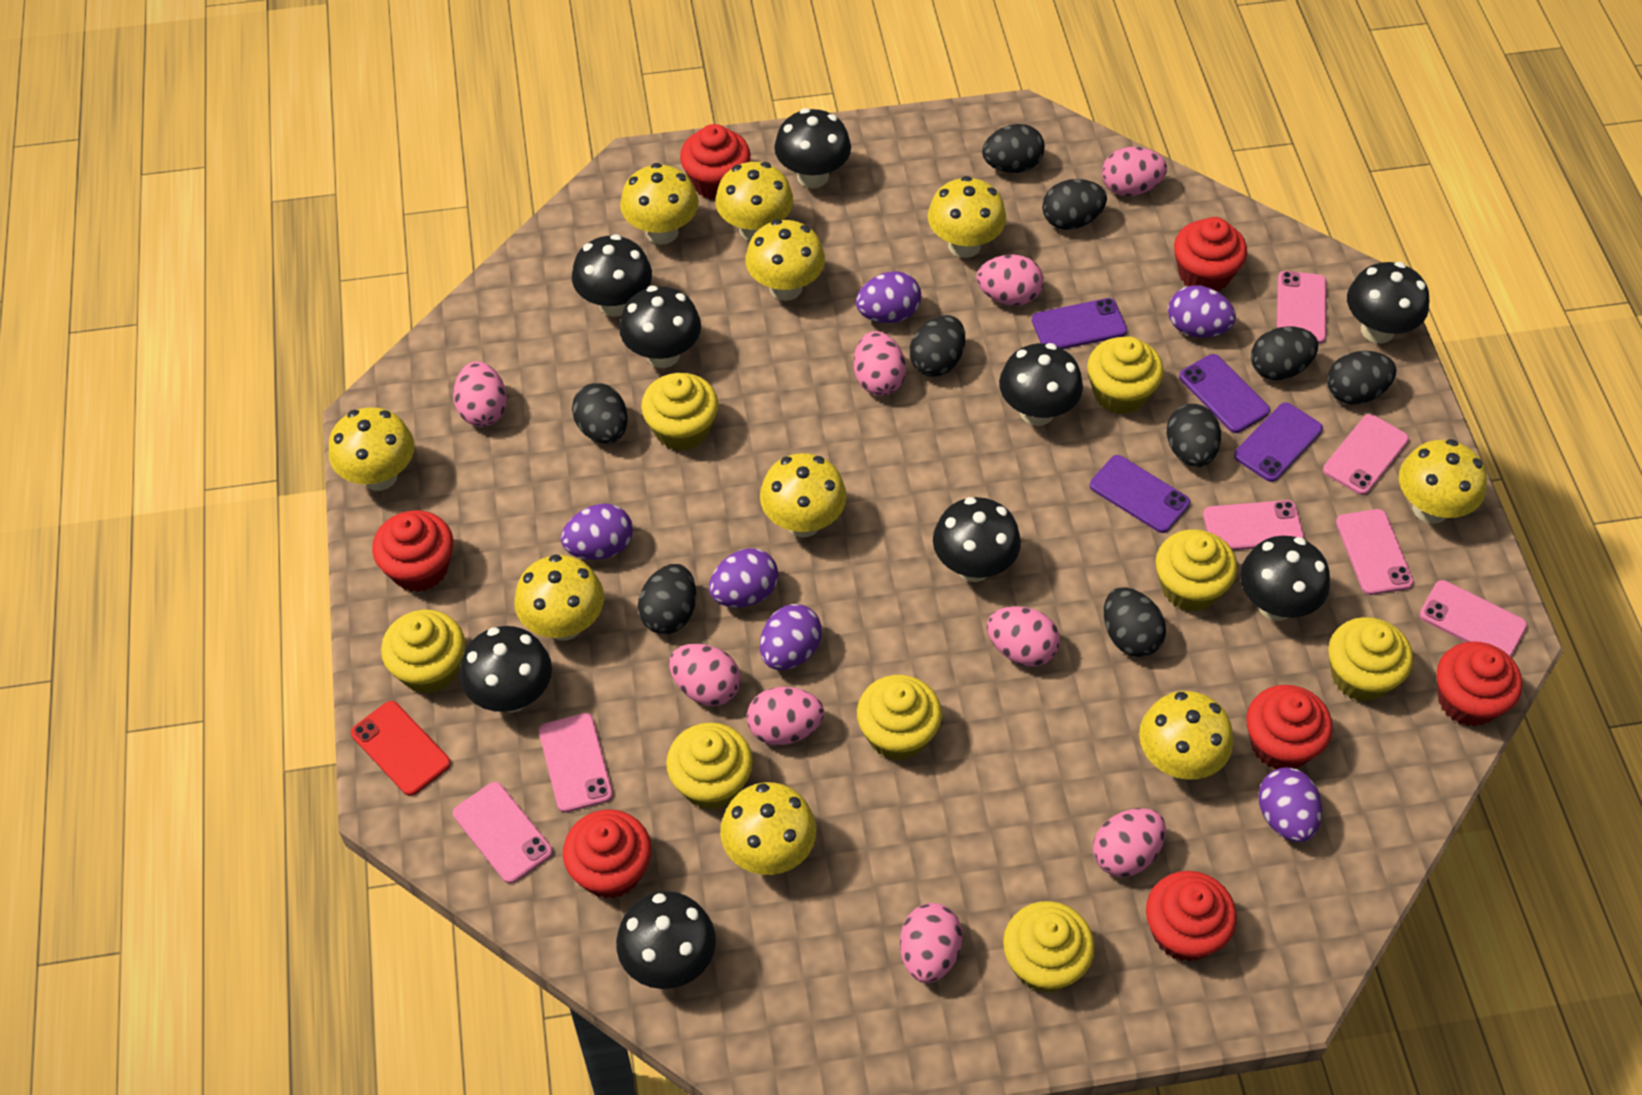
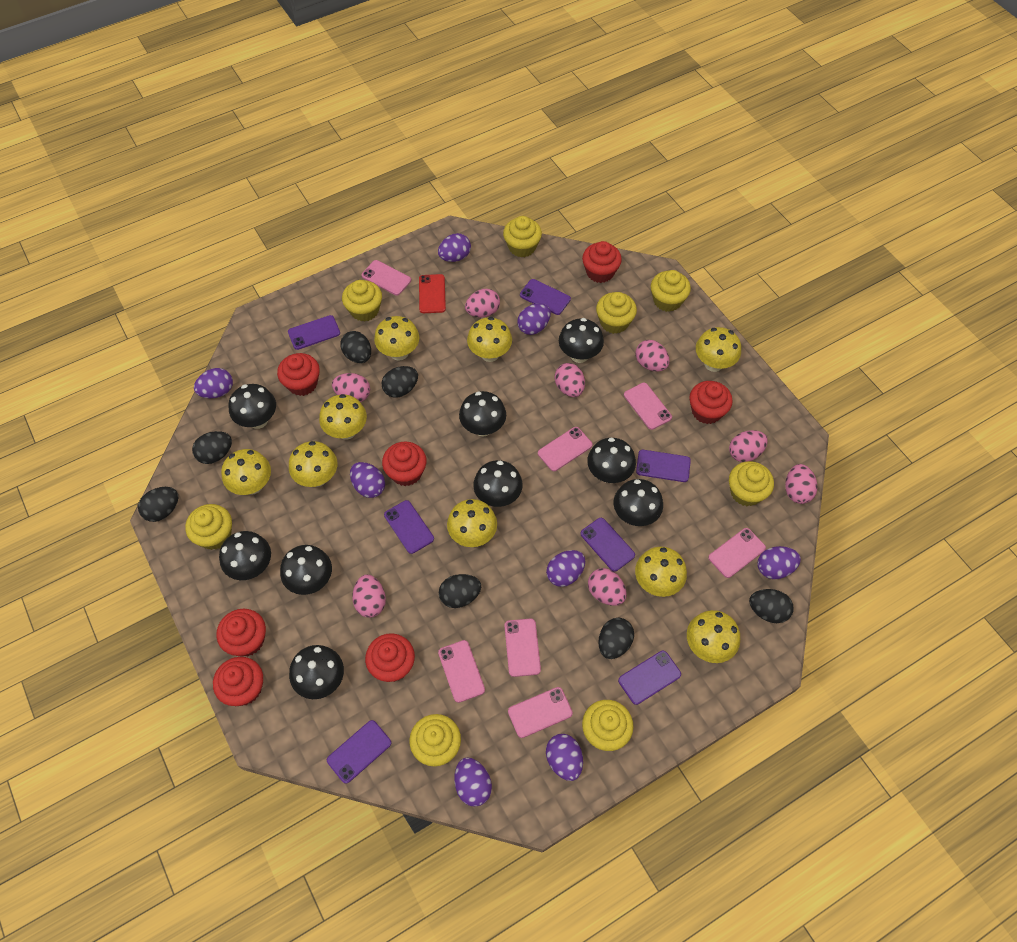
black egg: 9 -> 7
pink egg: 9 -> 8
purple egg: 6 -> 8
purple phone: 4 -> 7
yellow mushroom: 10 -> 9

